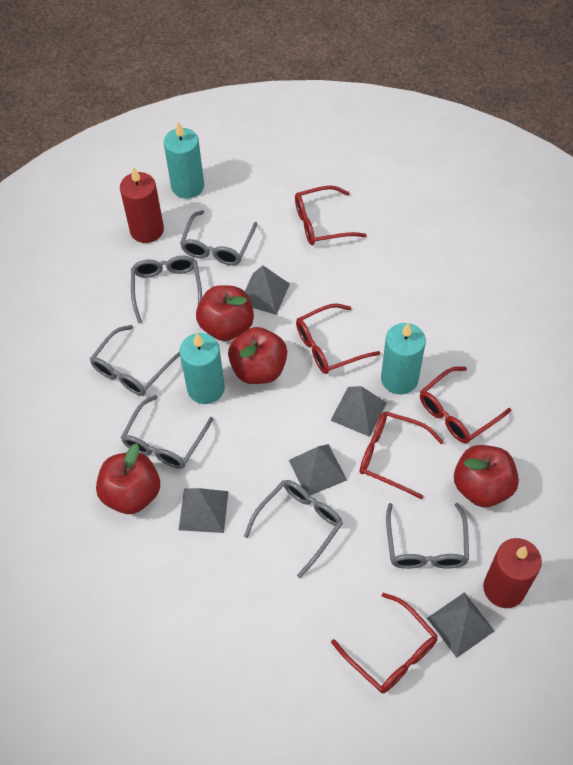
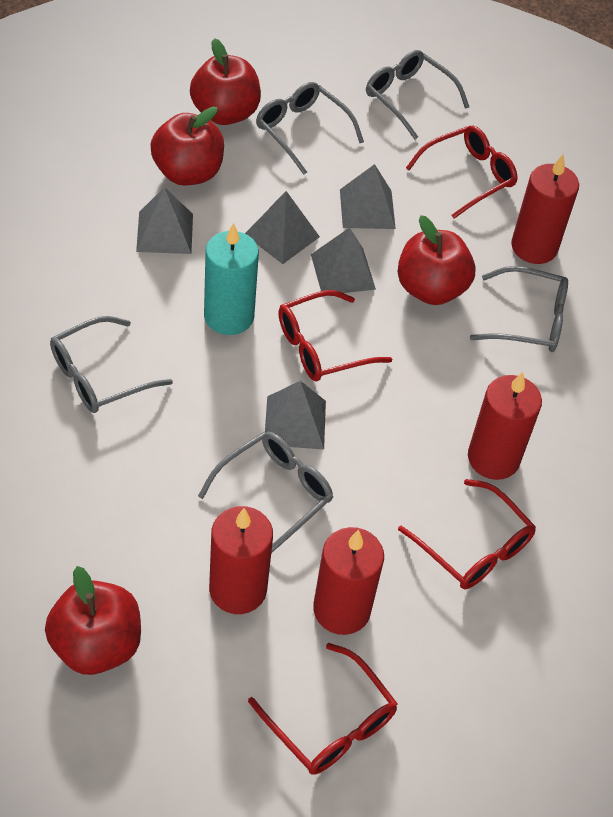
grey glasses: 6 -> 5
red candle: 2 -> 4
red glasses: 5 -> 4
turquoise candle: 3 -> 1

